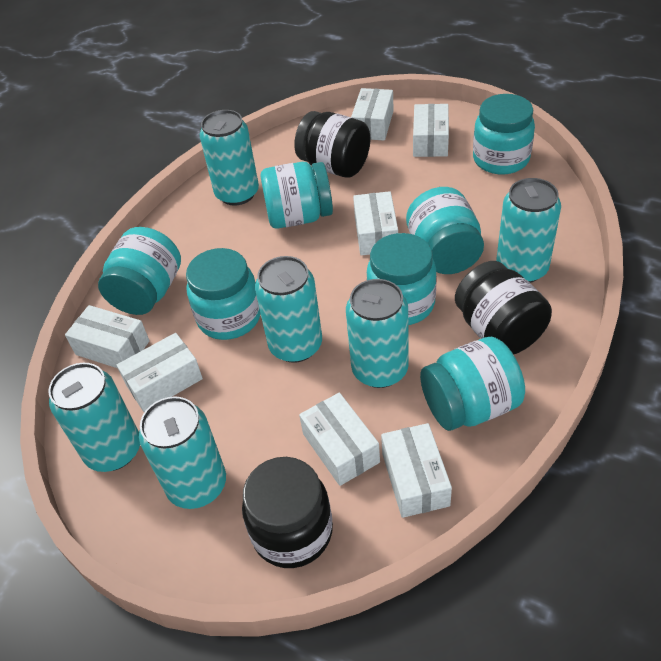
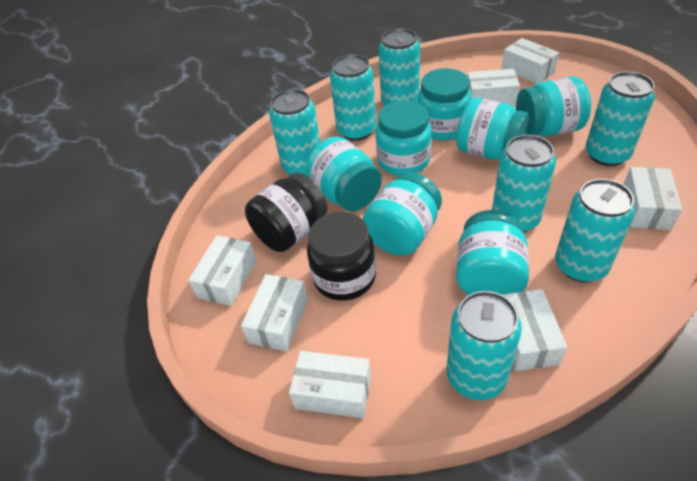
black jar: 3 -> 2
turquoise can: 6 -> 7

